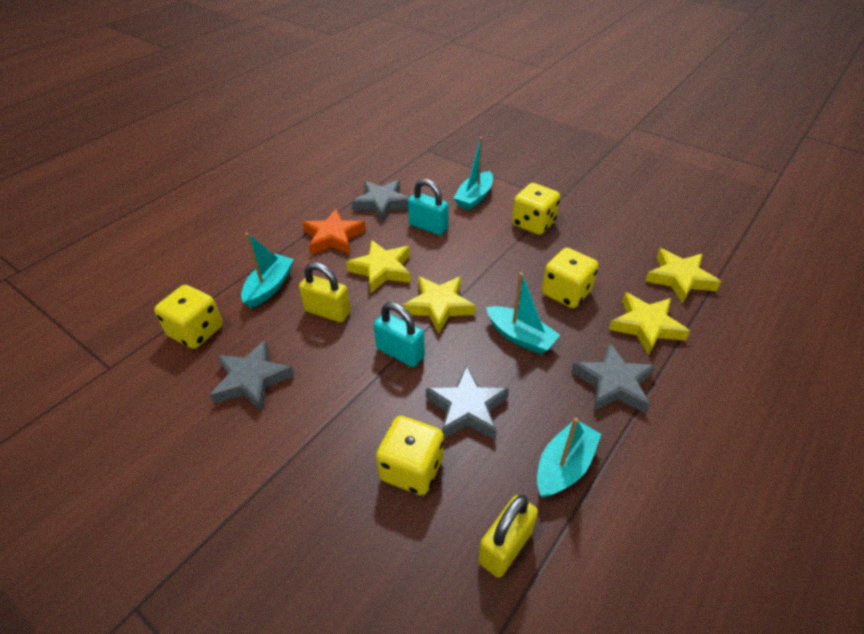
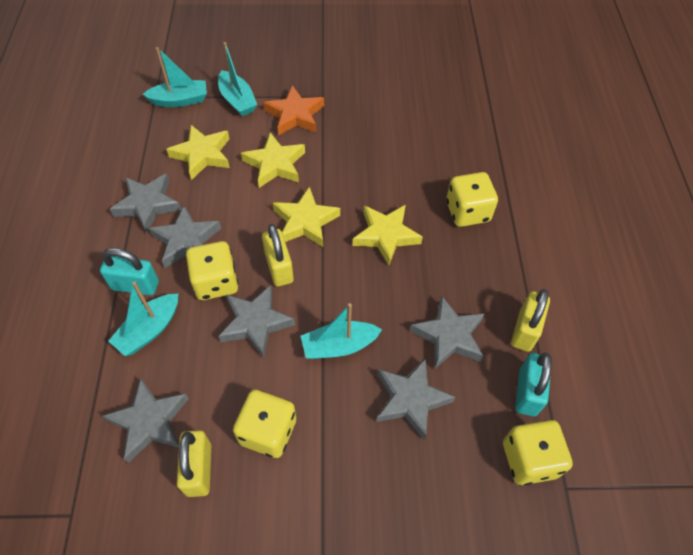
grey star: 4 -> 6
yellow padlock: 2 -> 3

